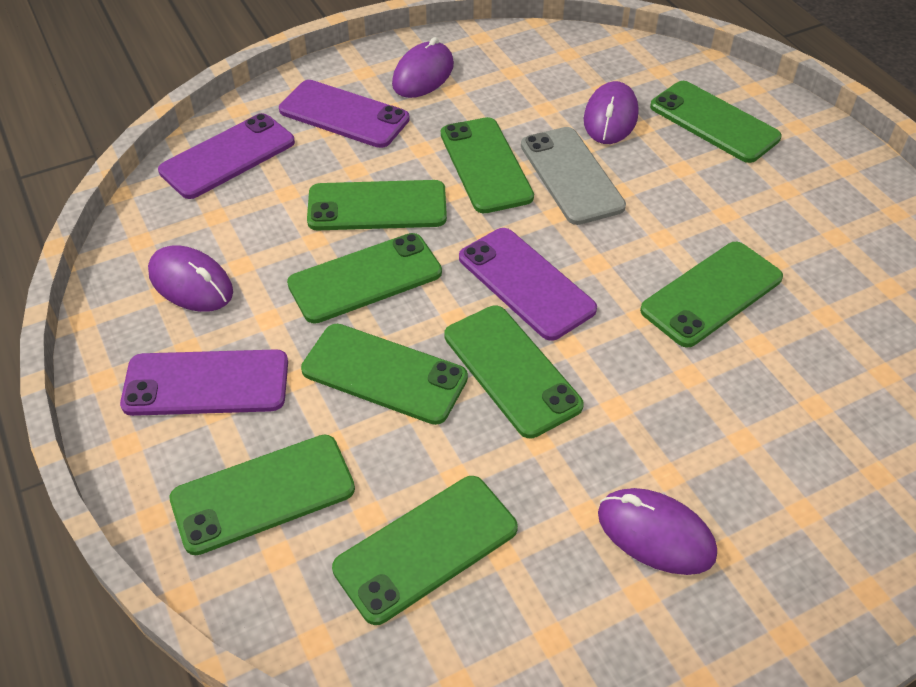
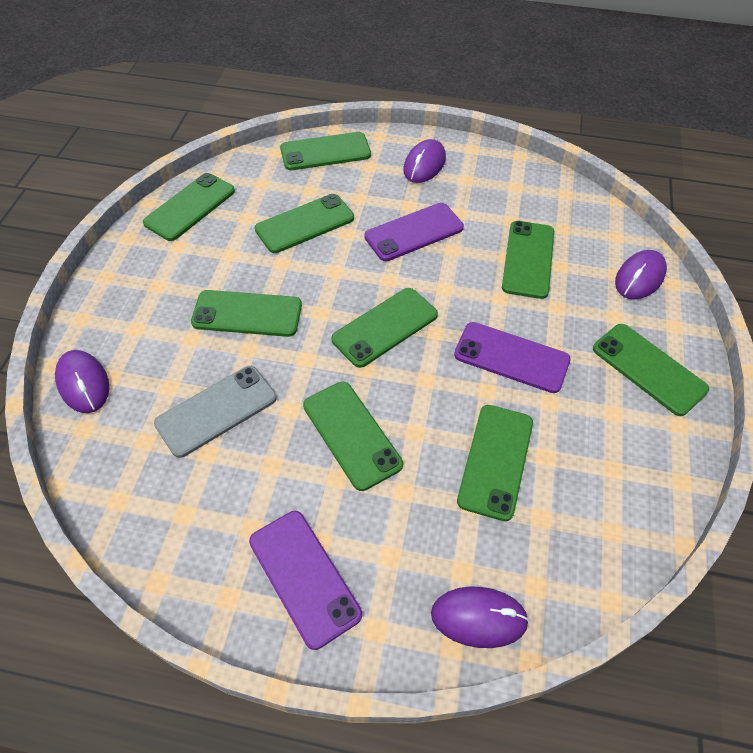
purple phone: 4 -> 3

